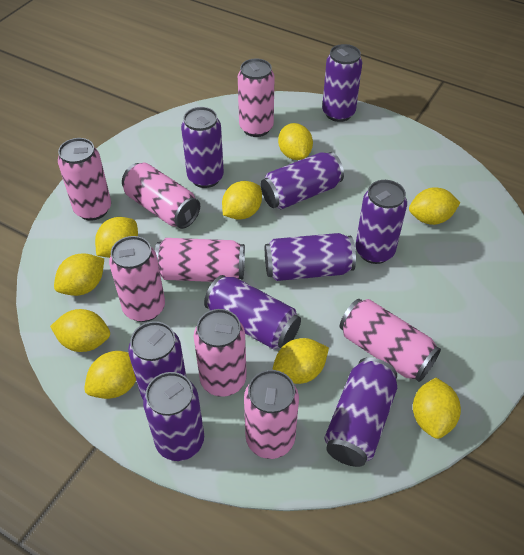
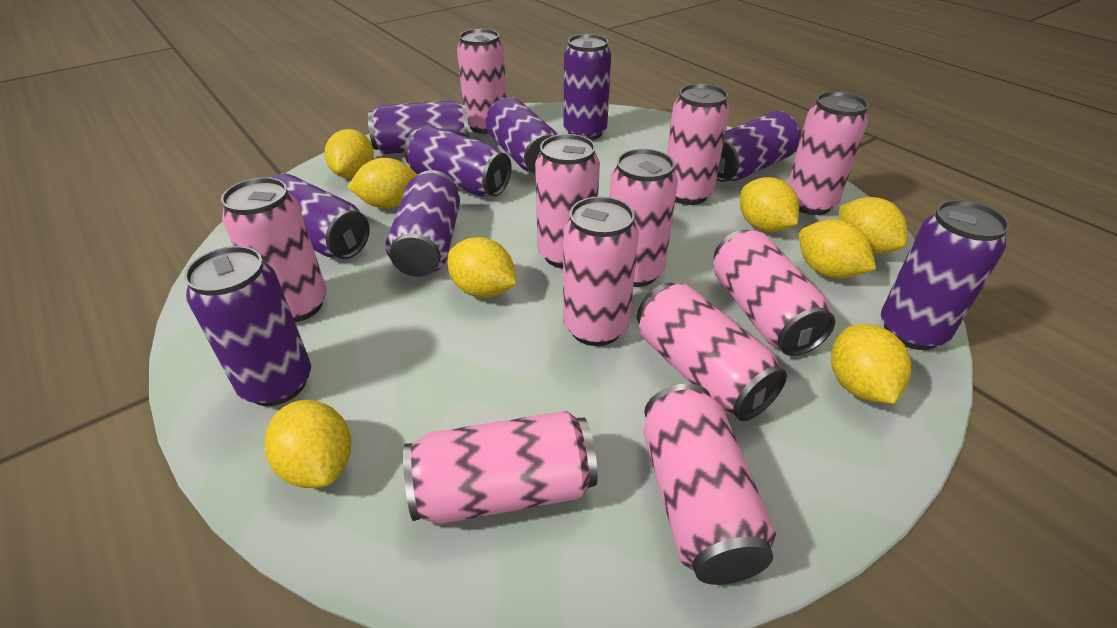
pink can: 8 -> 11
yellow lemon: 9 -> 8

